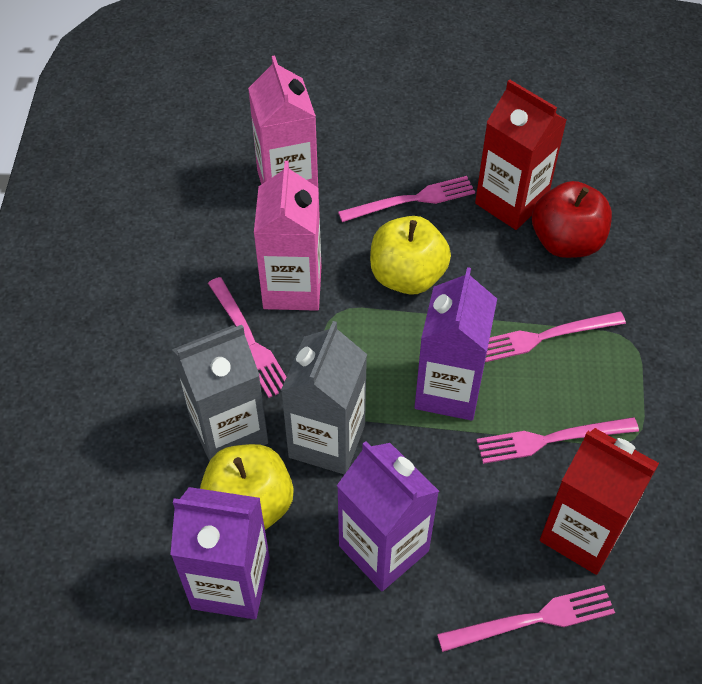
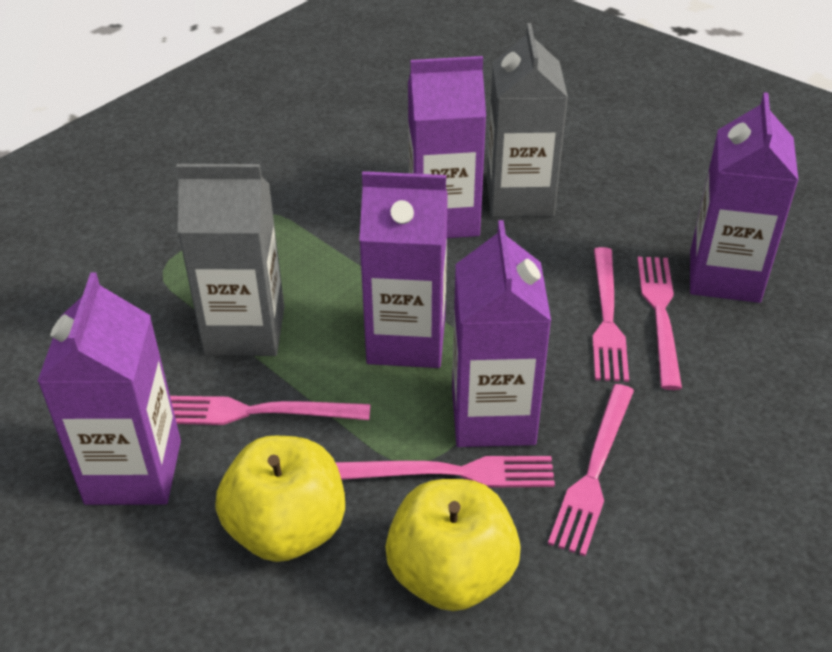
pink carton: 2 -> 0
purple carton: 3 -> 5
red apple: 1 -> 0
red carton: 2 -> 0

